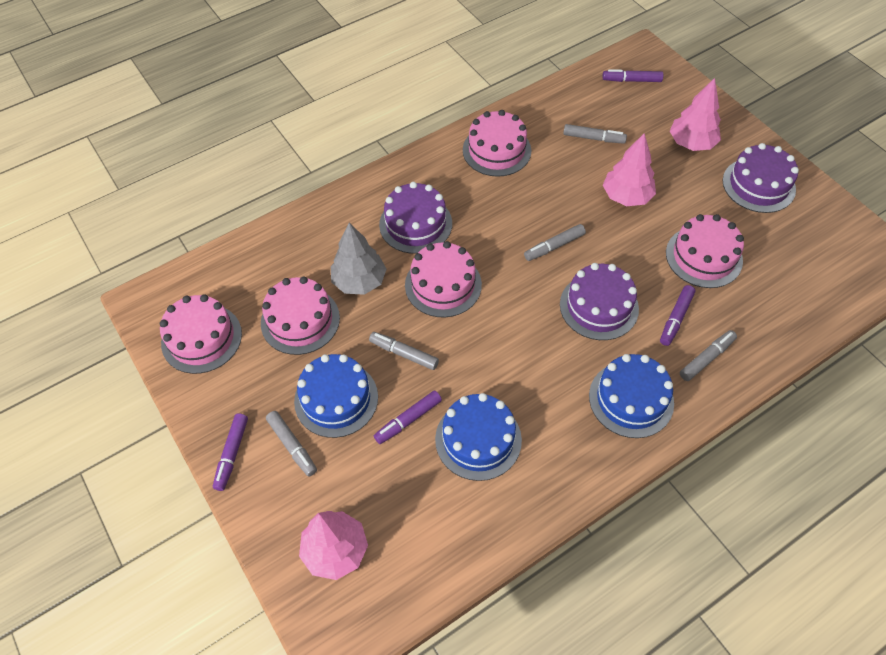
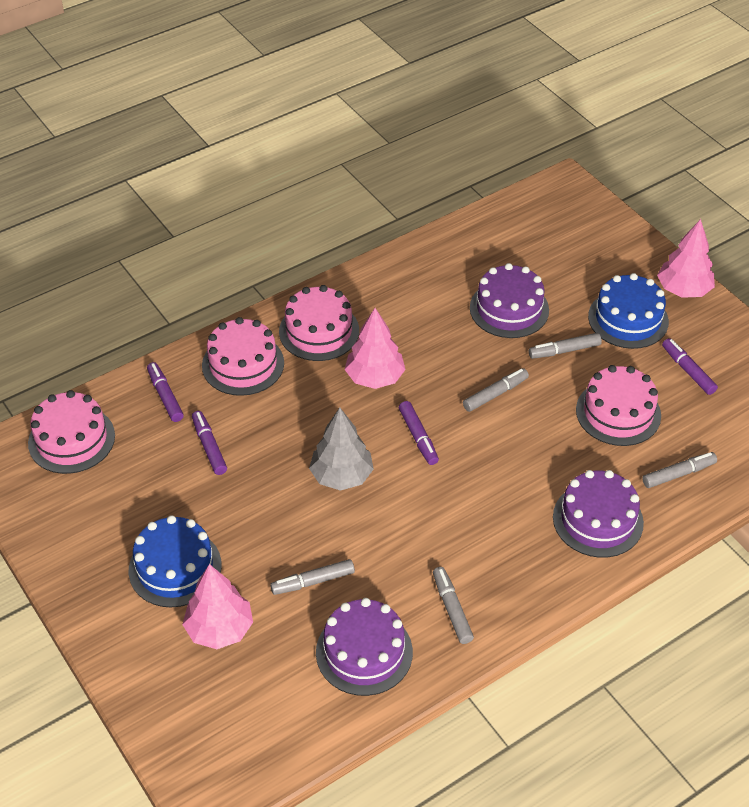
blue cake: 3 -> 2
pink cake: 5 -> 4

